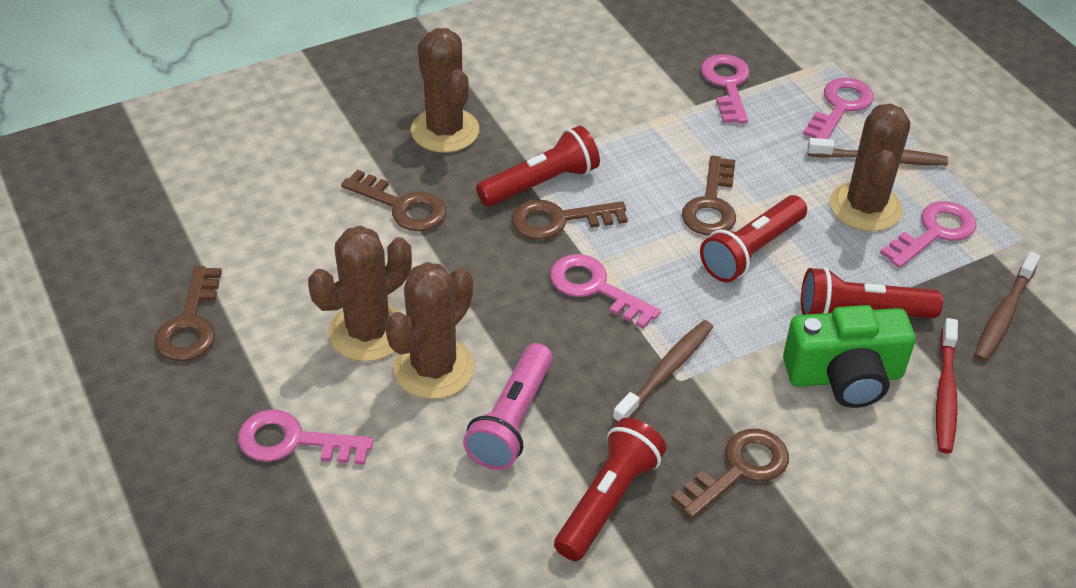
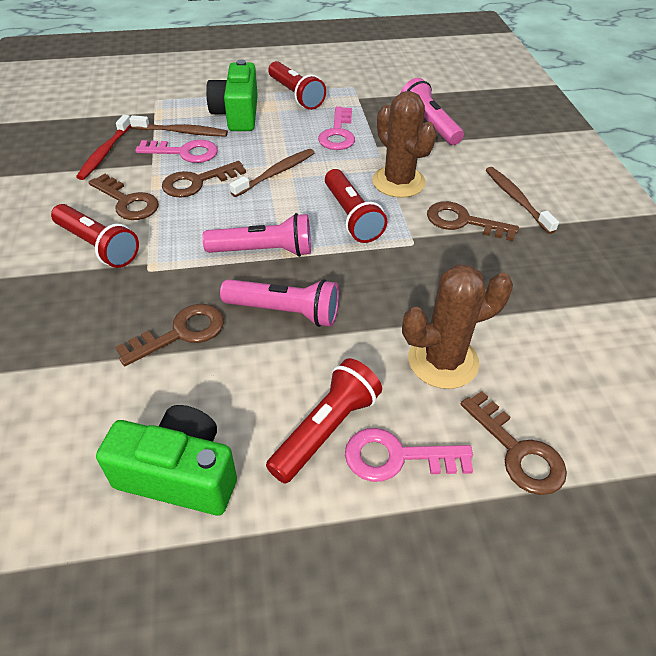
brown cactus: 4 -> 2
green camera: 1 -> 2
pink flashlight: 1 -> 3
pink key: 5 -> 3

